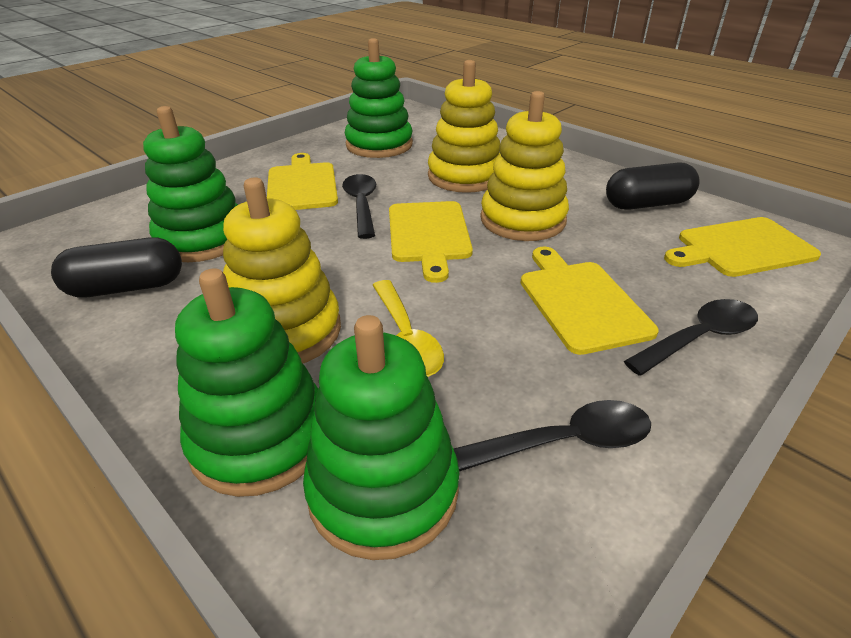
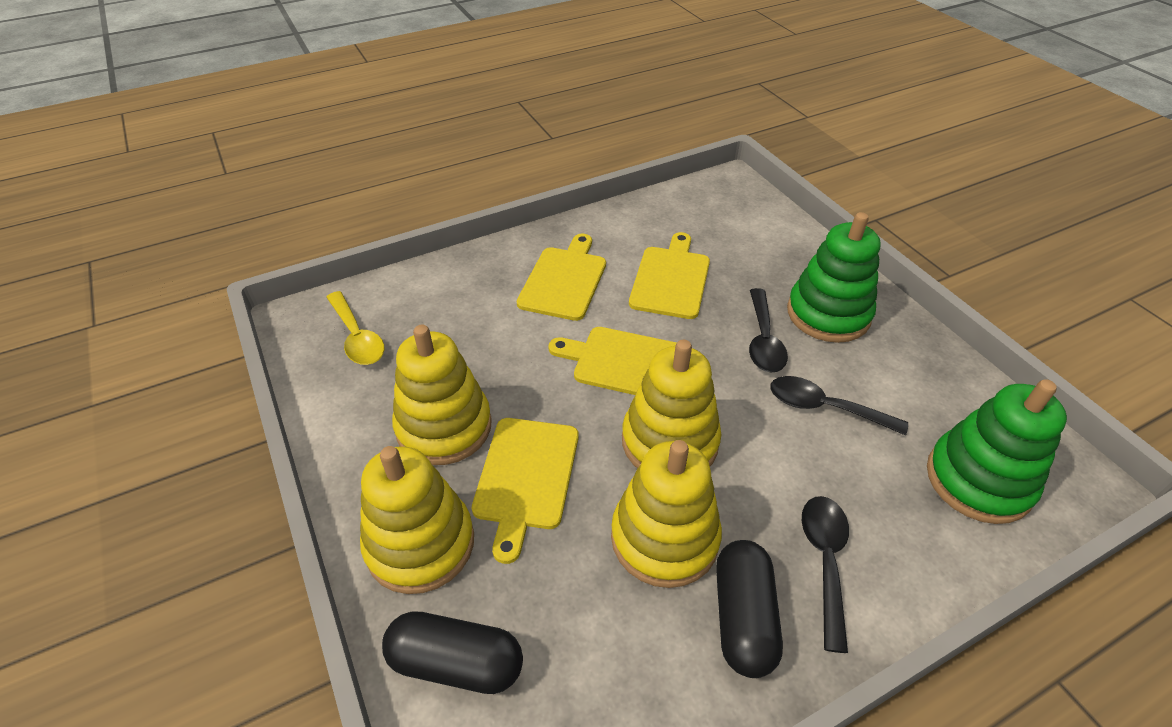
green stacking toy: 4 -> 2
yellow stacking toy: 3 -> 4

